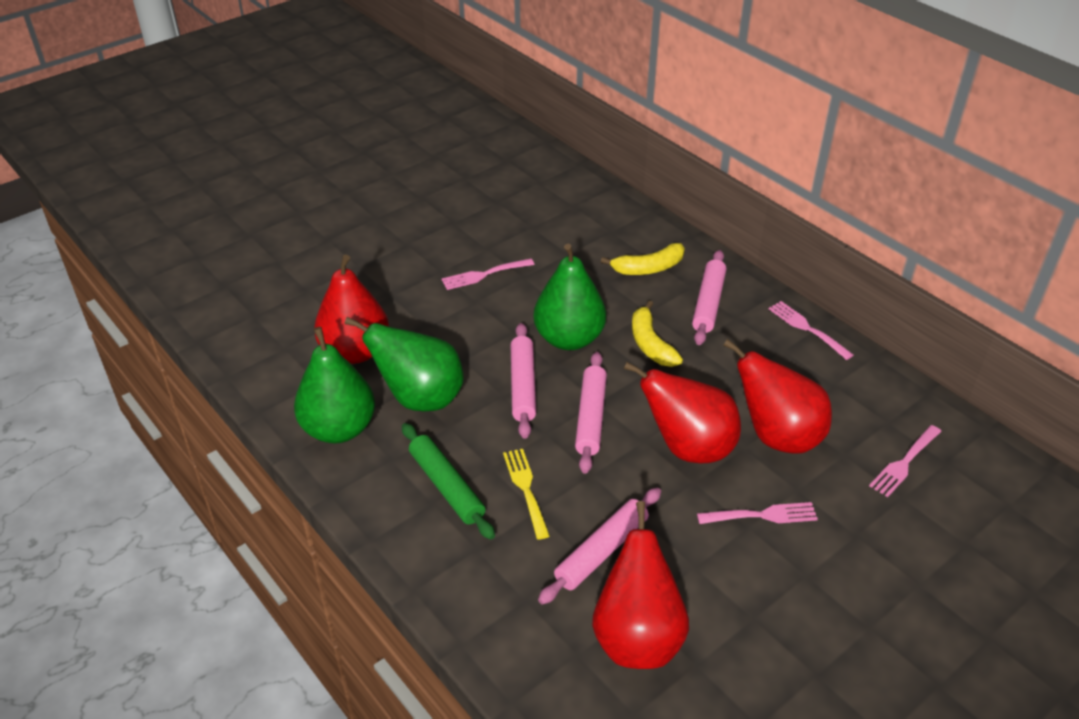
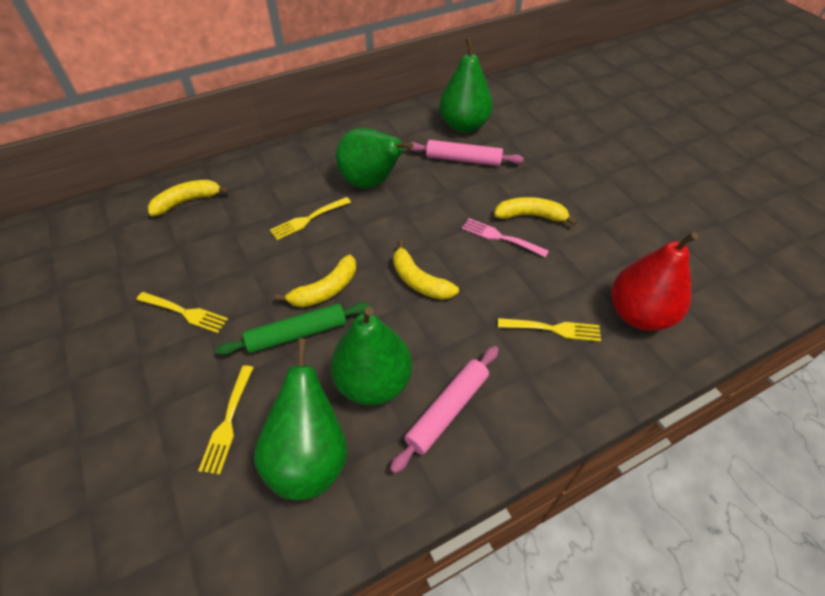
green pear: 3 -> 4
pink fork: 4 -> 1
pink rolling pin: 4 -> 2
red pear: 4 -> 1
yellow banana: 2 -> 4
yellow fork: 1 -> 4

